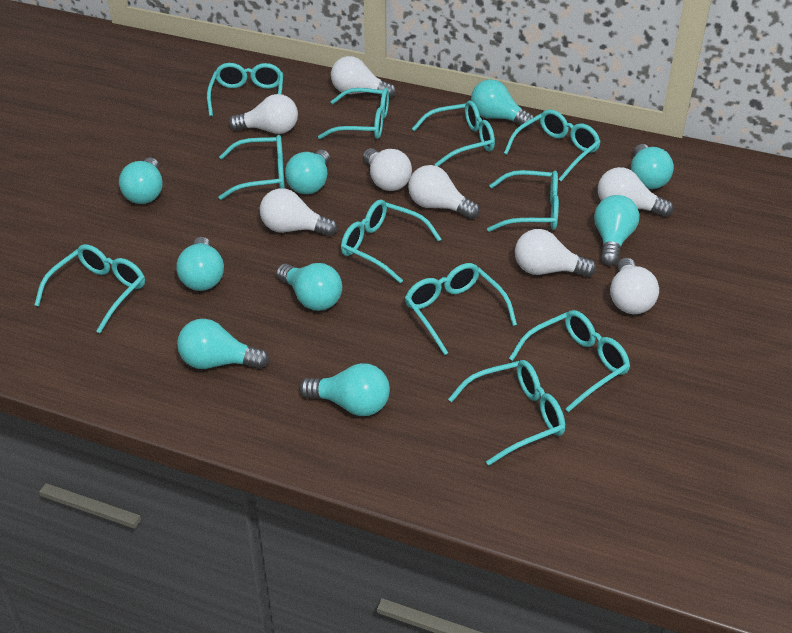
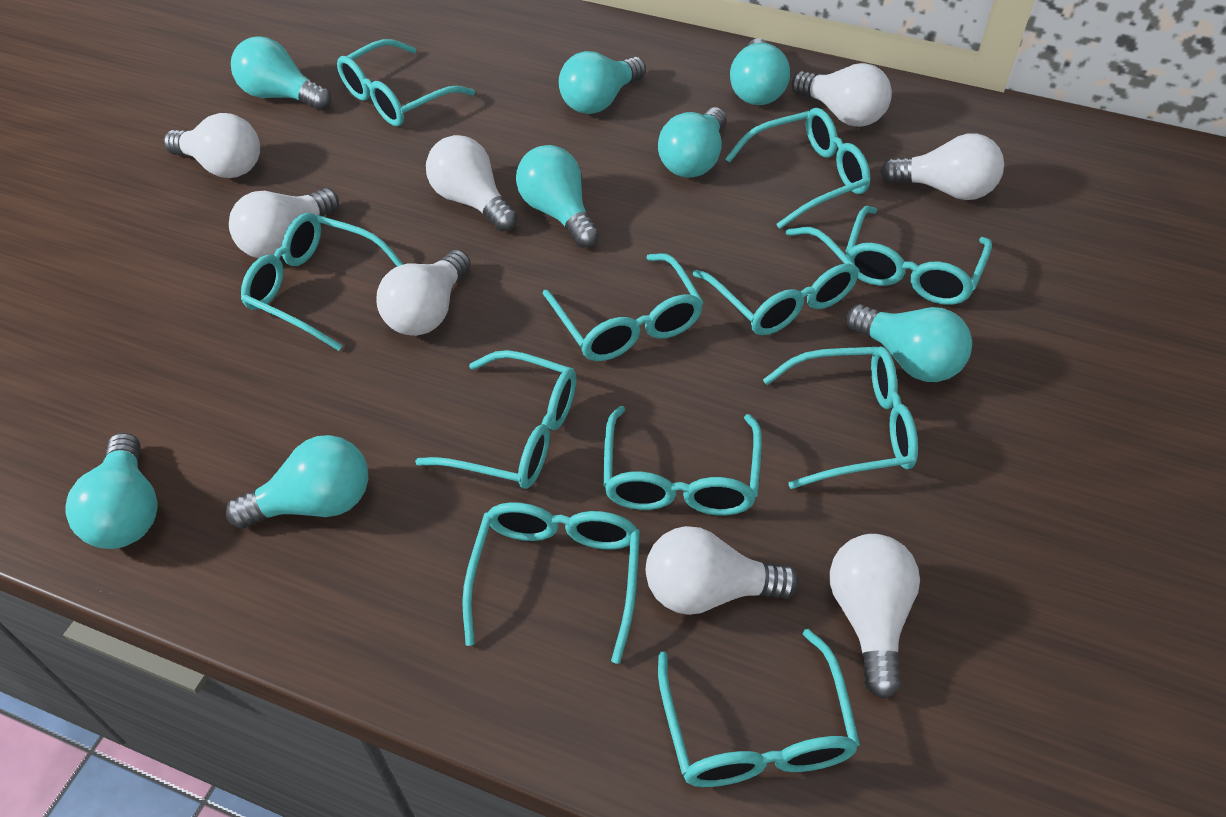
turquoise light bulb: 9 -> 8

